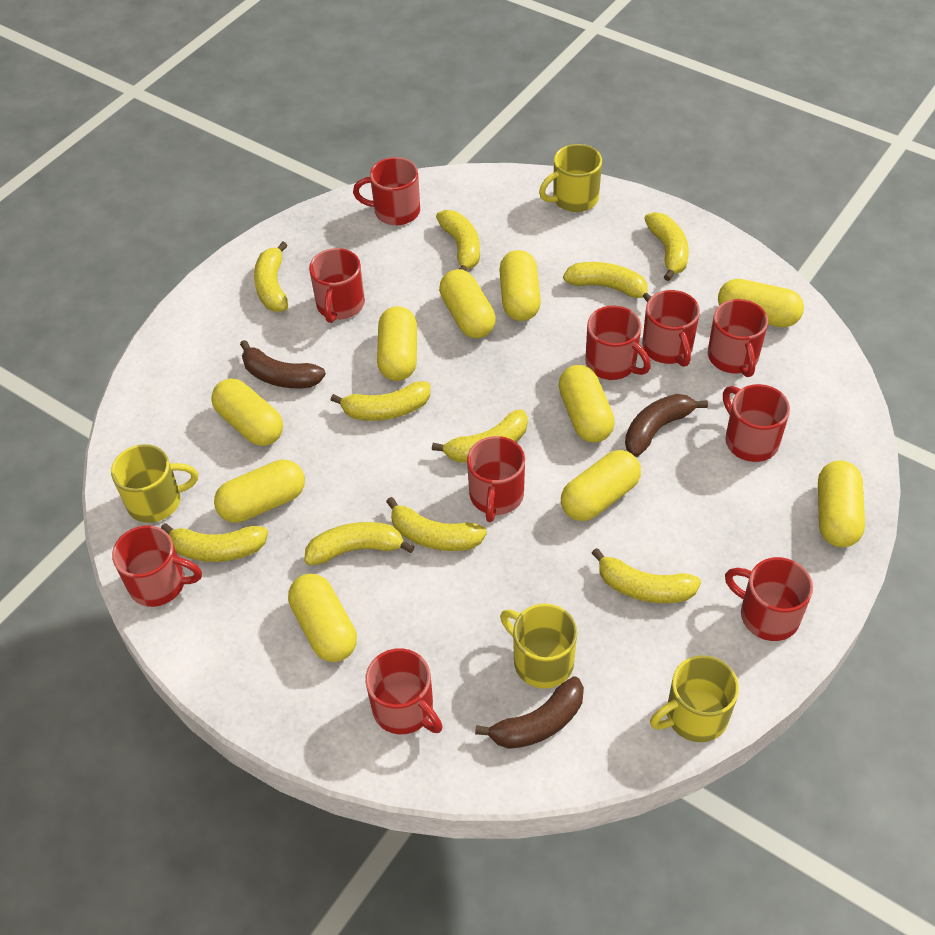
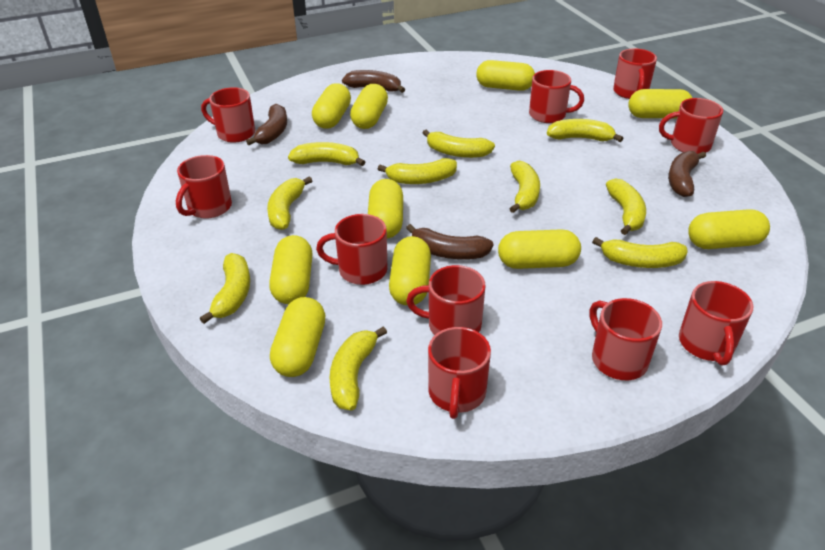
brown banana: 3 -> 4
yellow mug: 4 -> 0

